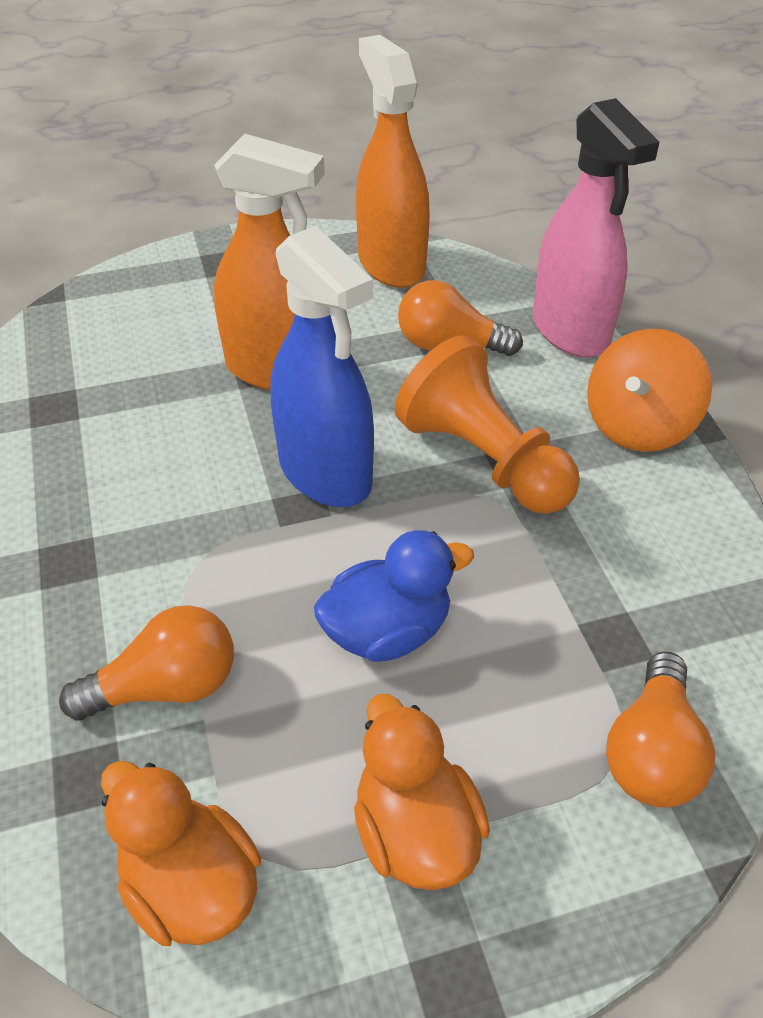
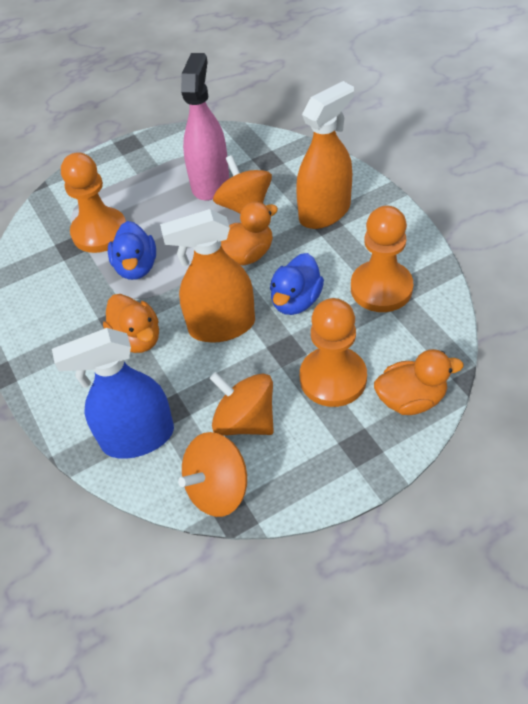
blue duck: 1 -> 2
orange duck: 2 -> 3
orange light bulb: 3 -> 0
orange pawn: 1 -> 3
orange spinning top: 1 -> 3

